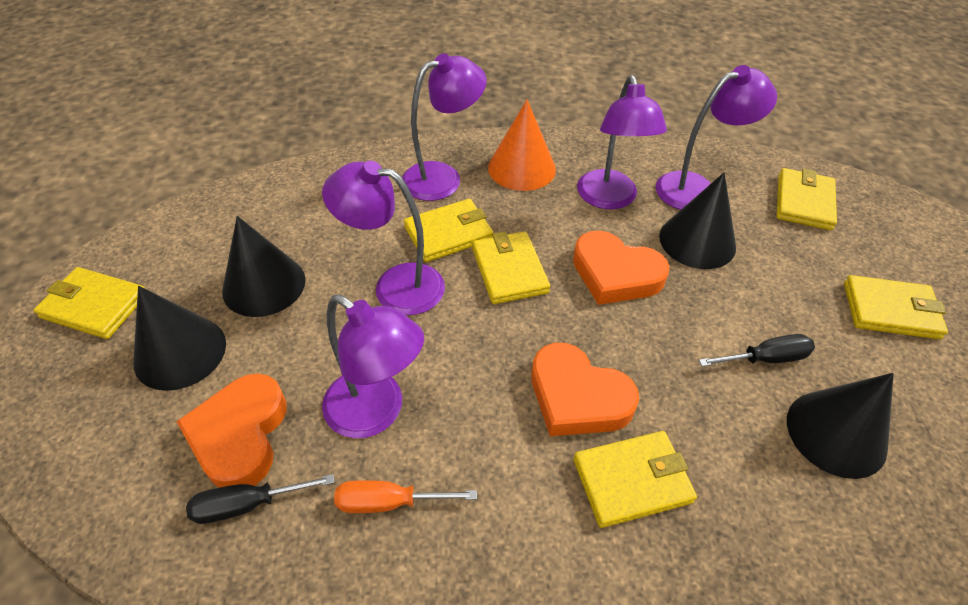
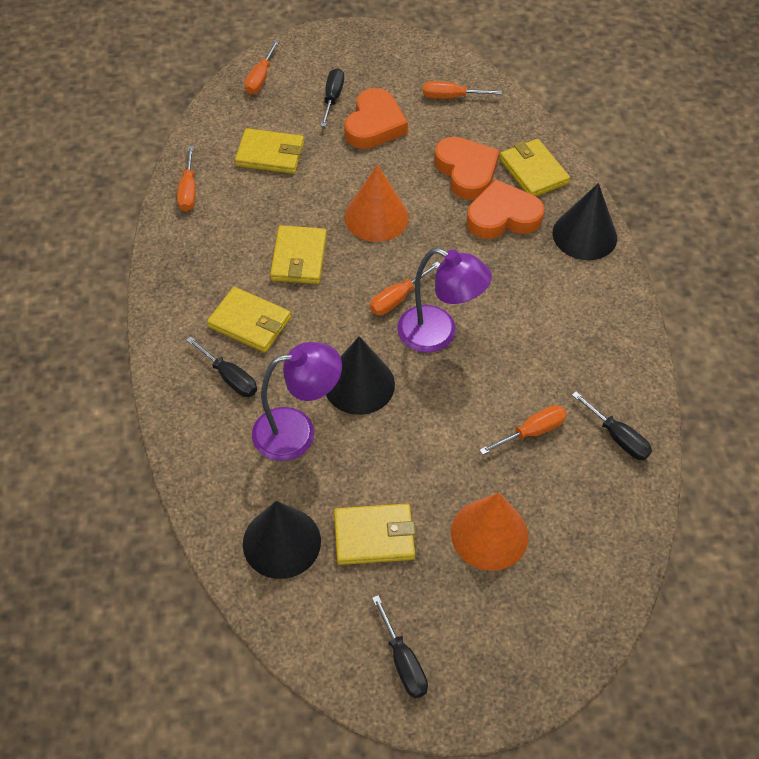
black cone: 4 -> 3
black screwdriver: 2 -> 4
orange cone: 1 -> 2
orange screwdriver: 1 -> 5
purple lamp: 5 -> 2
yellow wallet: 6 -> 5

